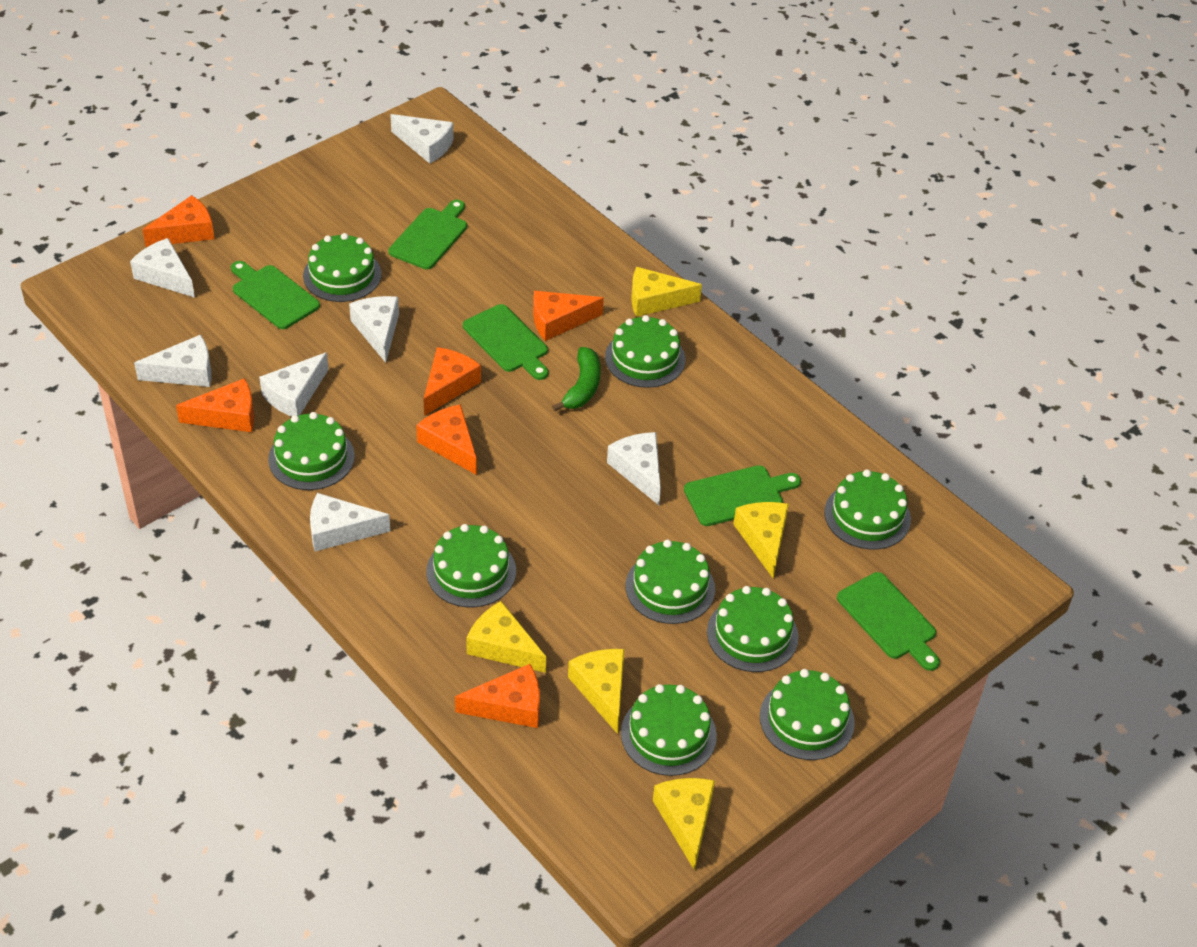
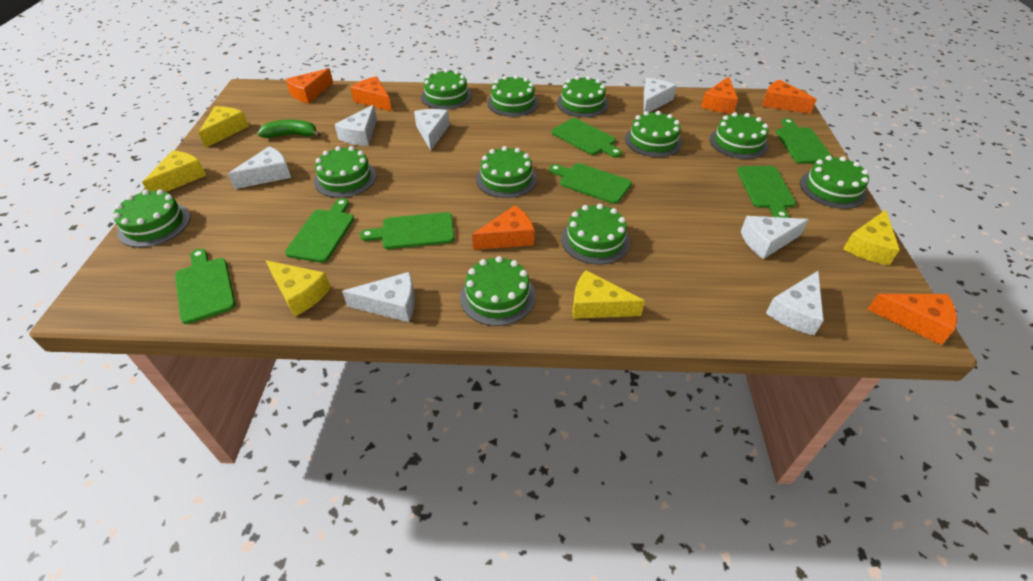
green cake: 9 -> 11
green cutting board: 5 -> 7

